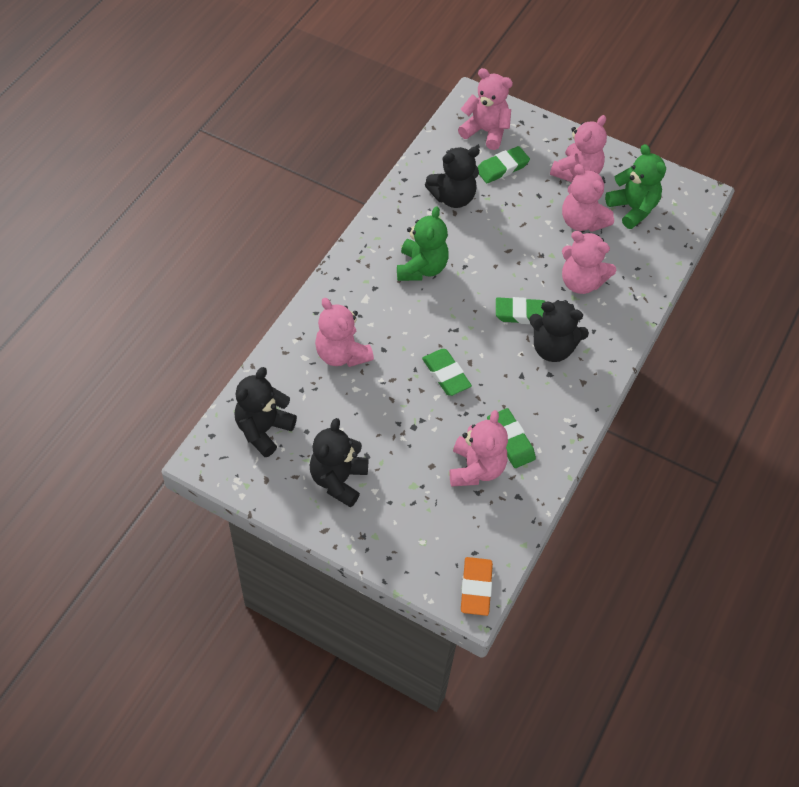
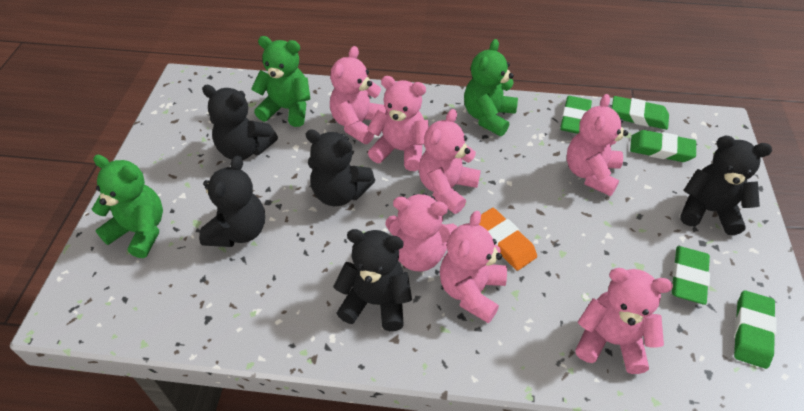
black teddy bear: 4 -> 5
green eraser: 4 -> 5
green teddy bear: 2 -> 3
pink teddy bear: 6 -> 7

